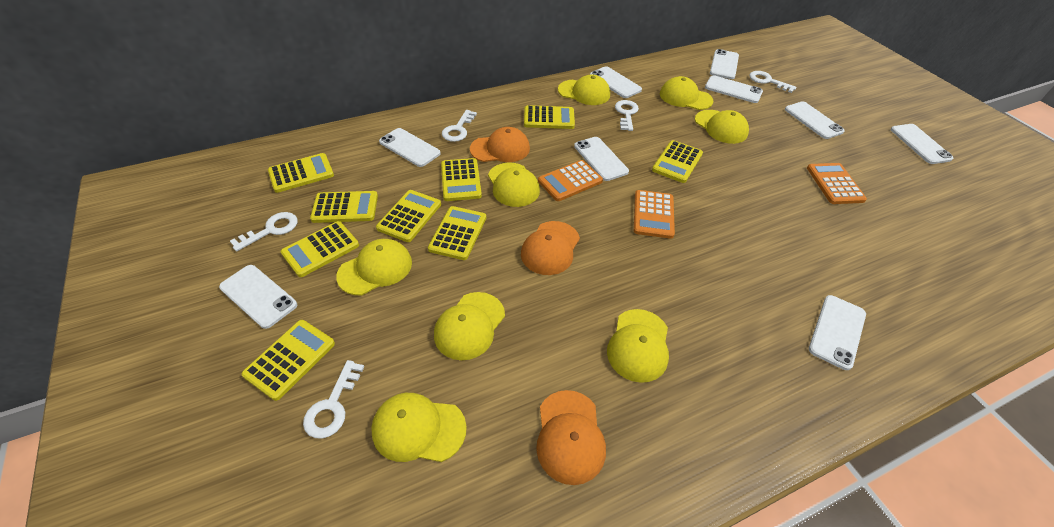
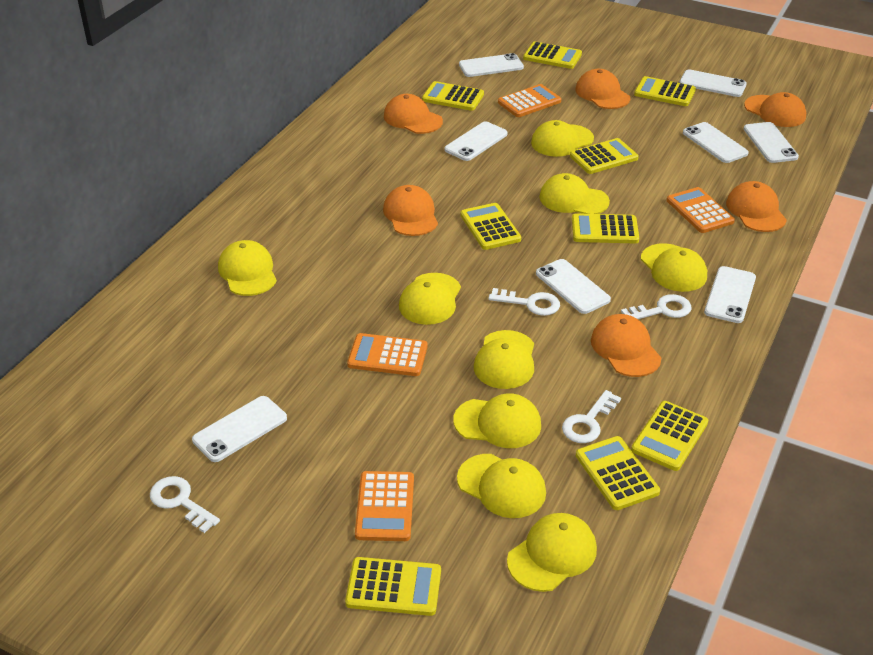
orange calculator: 3 -> 4
orange cap: 3 -> 6
white key: 5 -> 4
white phone: 9 -> 8
yellow cap: 8 -> 9

